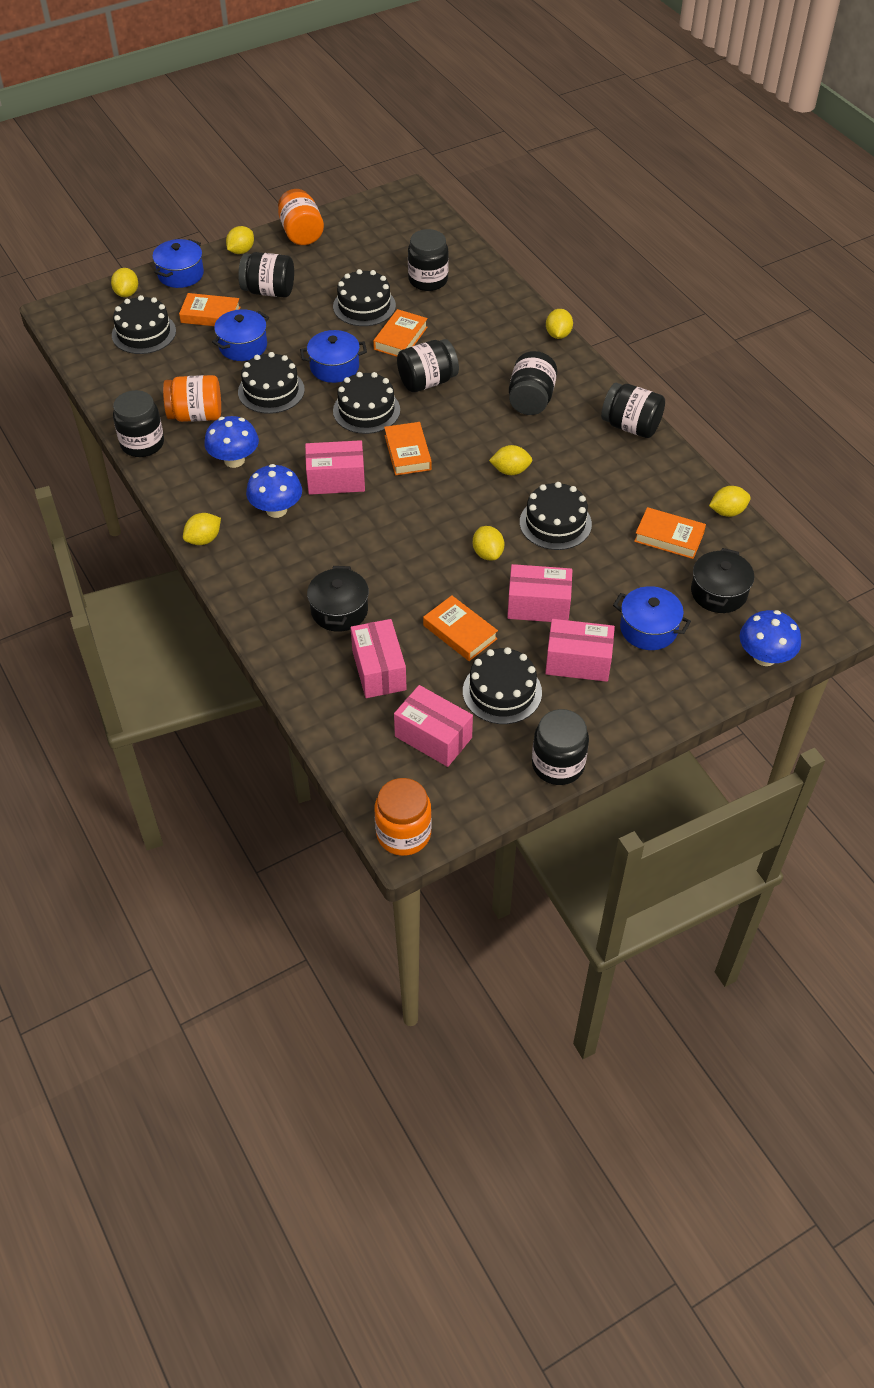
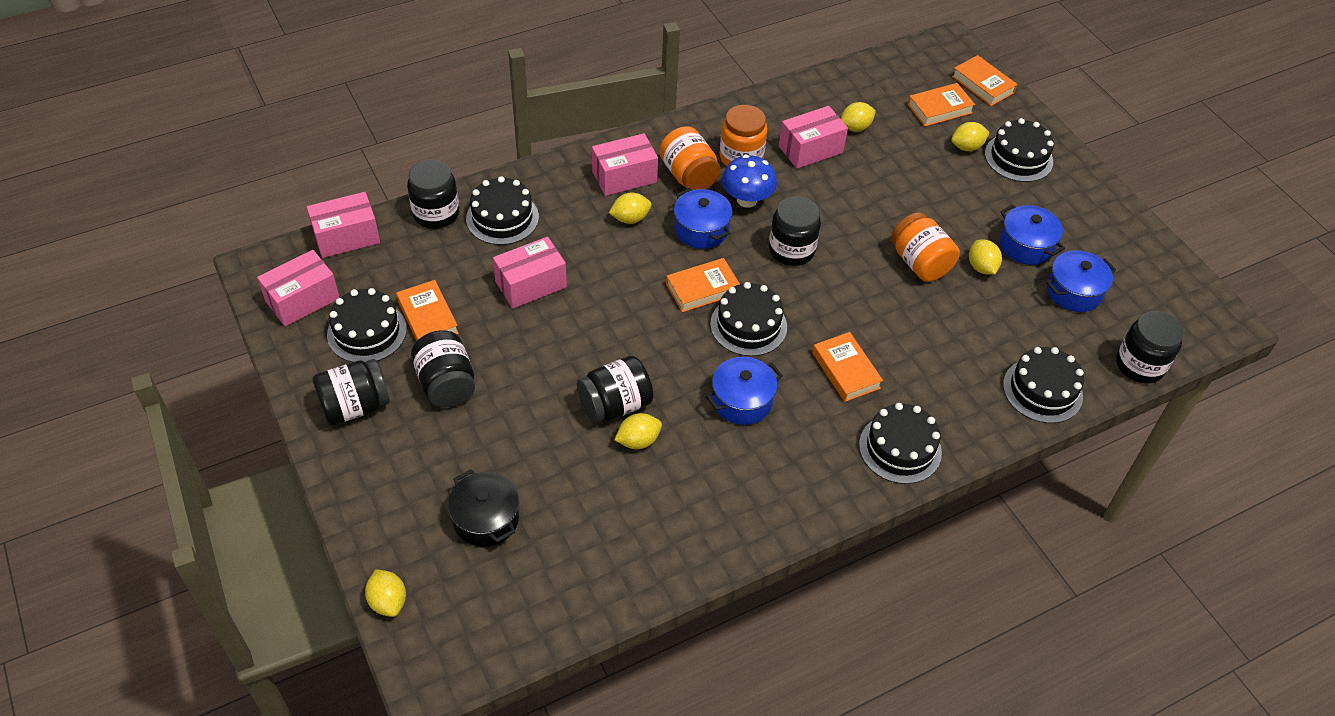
black jar: 7 -> 6
black pot: 2 -> 1
blue mushroom: 3 -> 1
yellow lemon: 7 -> 6

